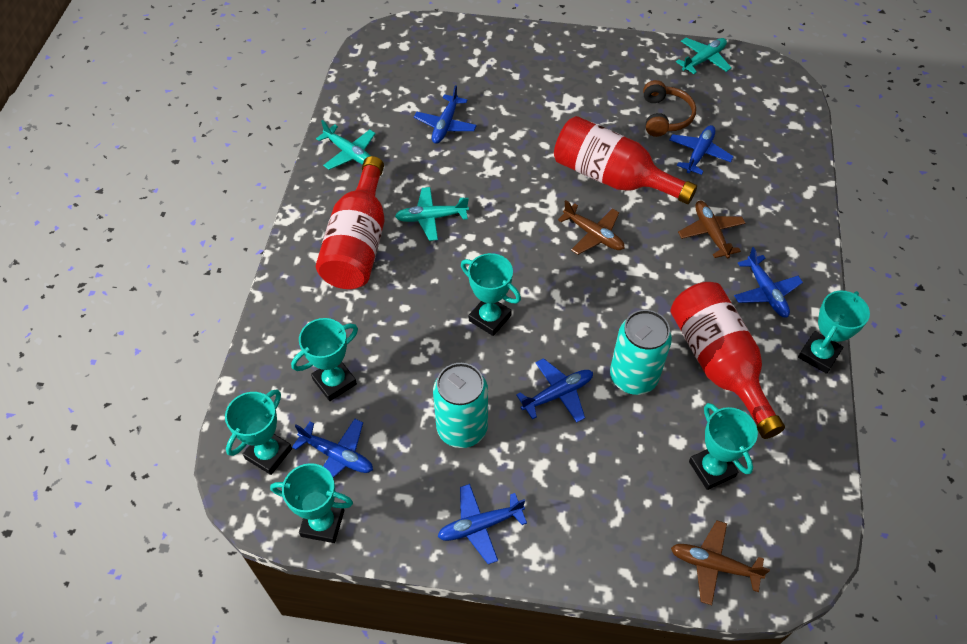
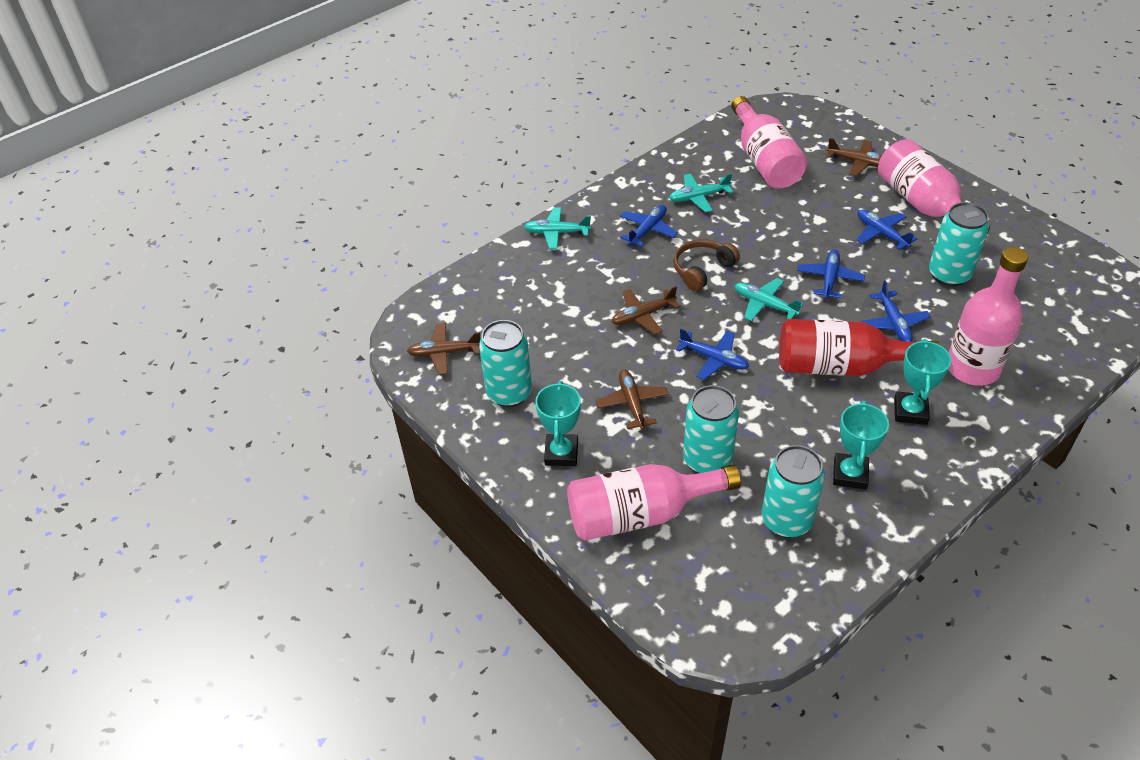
blue plane: 6 -> 5
brown plane: 3 -> 4
pink bottle: 0 -> 4
red bottle: 3 -> 1
turquoise can: 2 -> 4
turquoise trophy: 6 -> 3

